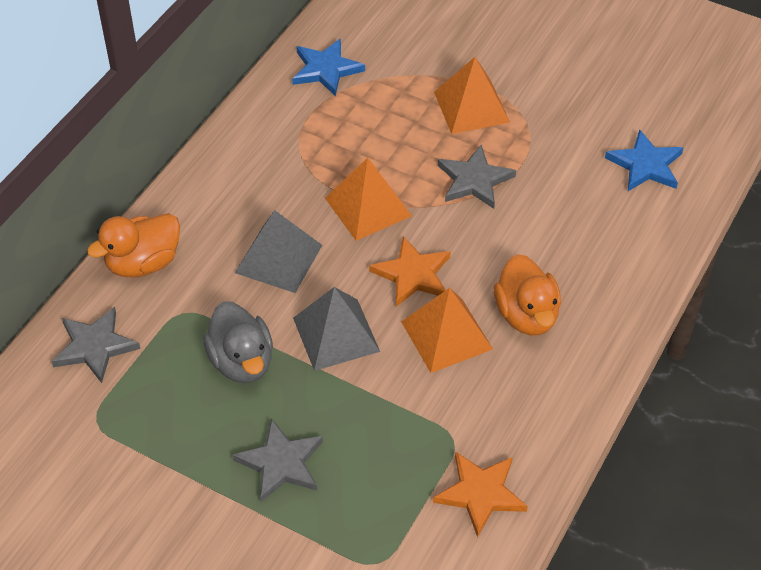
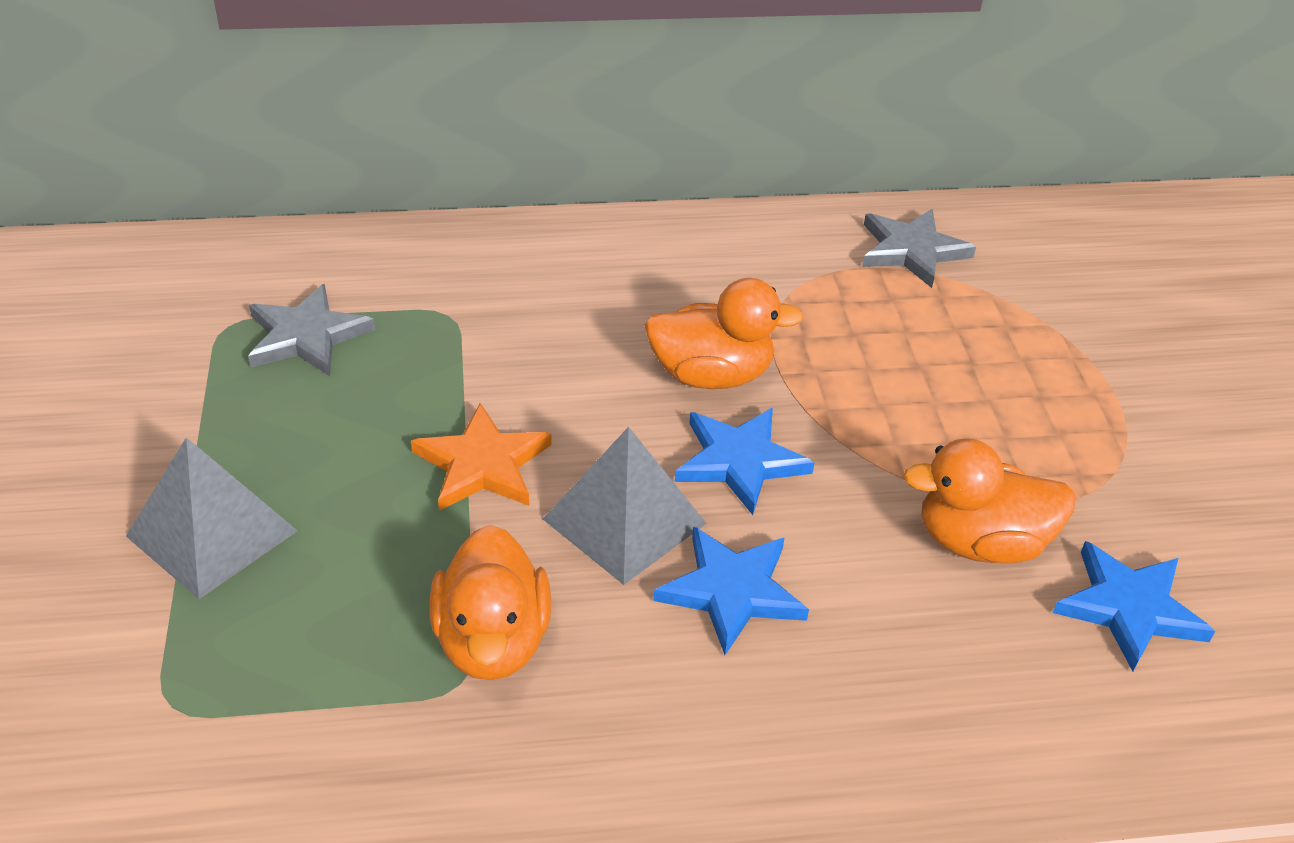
blue star: 2 -> 3
grey duck: 1 -> 0
grey star: 3 -> 2
orange duck: 2 -> 3
orange pyramid: 3 -> 0
orange star: 2 -> 1

